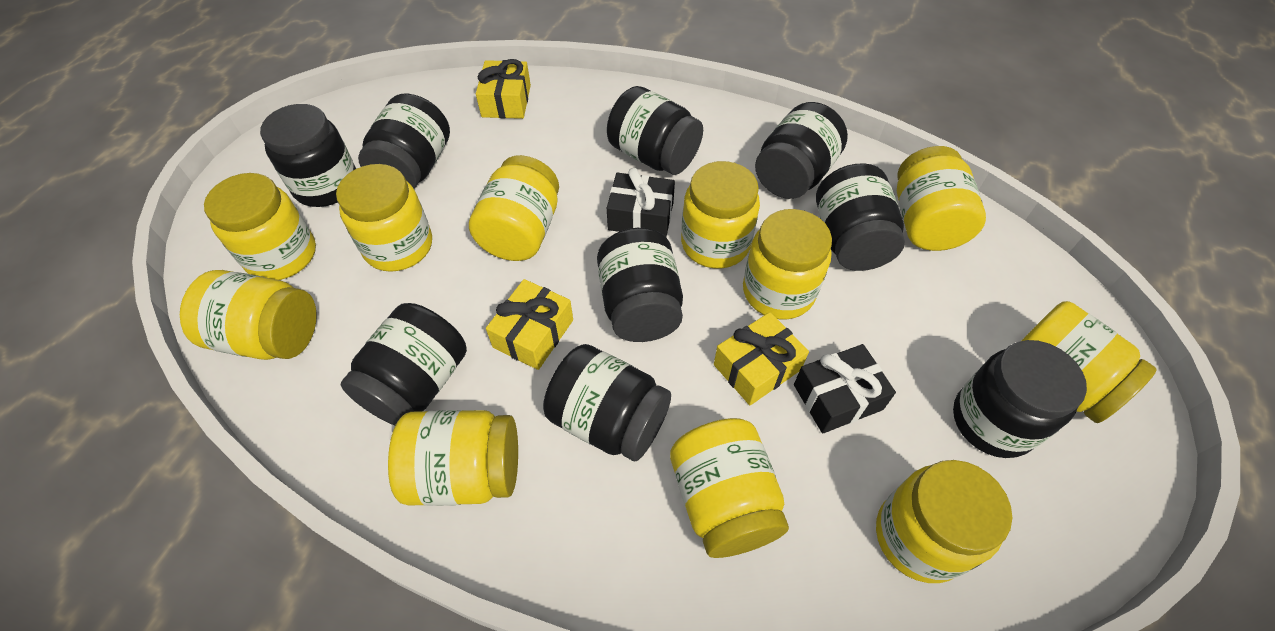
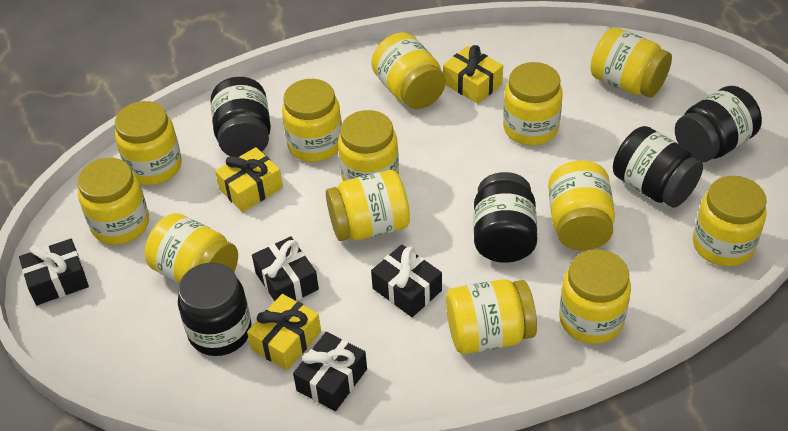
black gift: 2 -> 4
black jar: 9 -> 5
yellow jar: 11 -> 13

